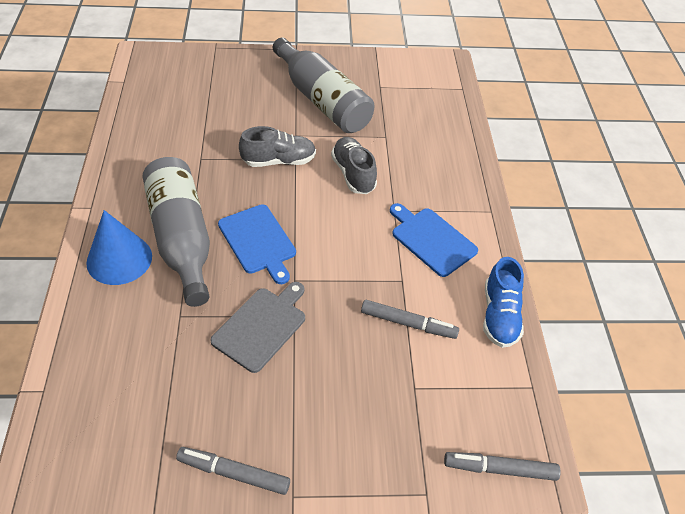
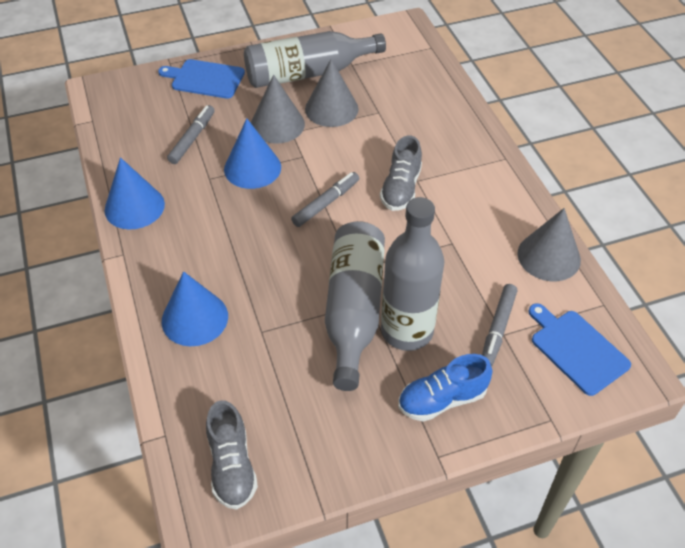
blue cone: 1 -> 3
grey bottle: 2 -> 3
grey cone: 0 -> 3
grey cutting board: 1 -> 0

